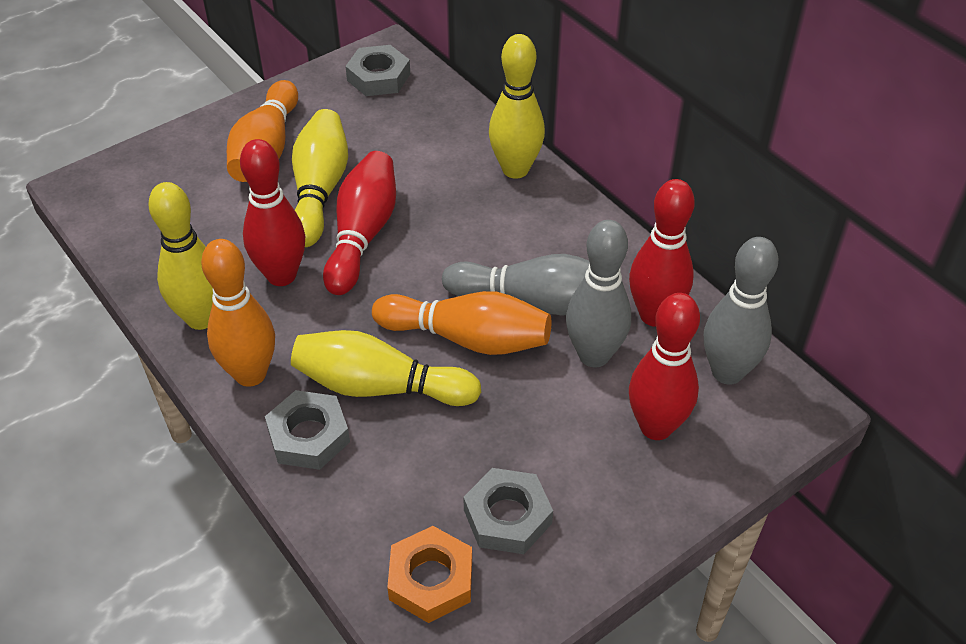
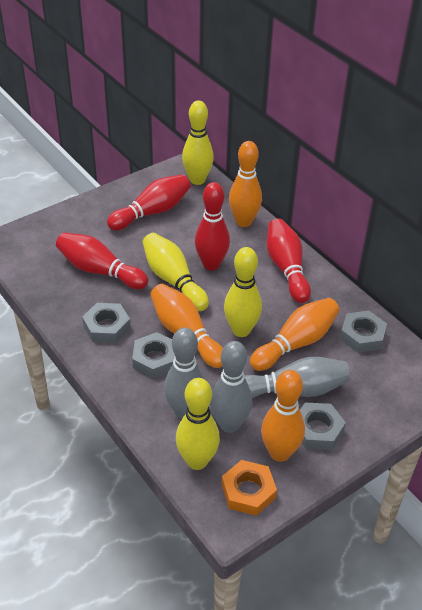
grey nut: 3 -> 4
orange bowling pin: 3 -> 4

